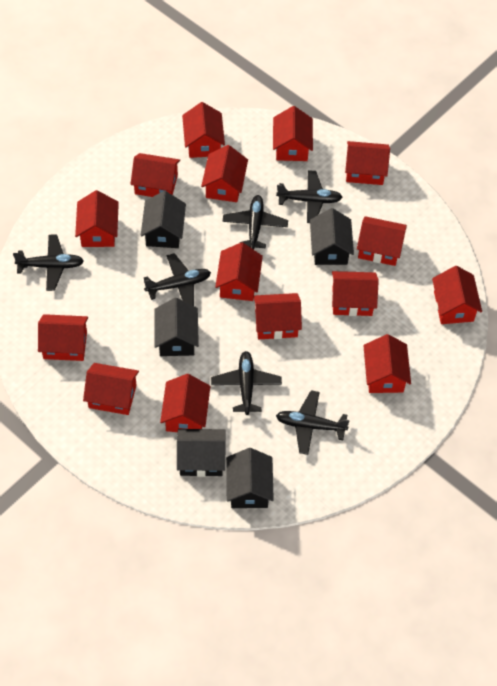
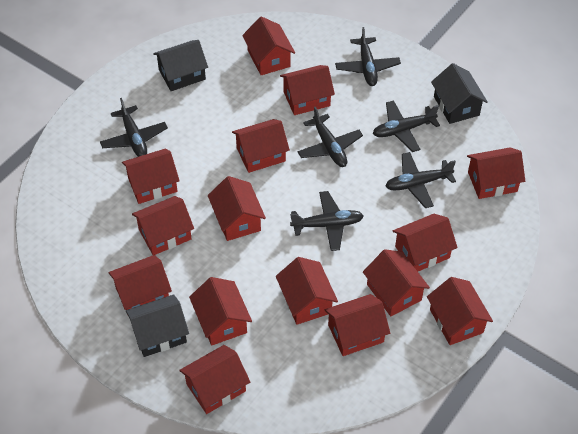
black house: 5 -> 3

